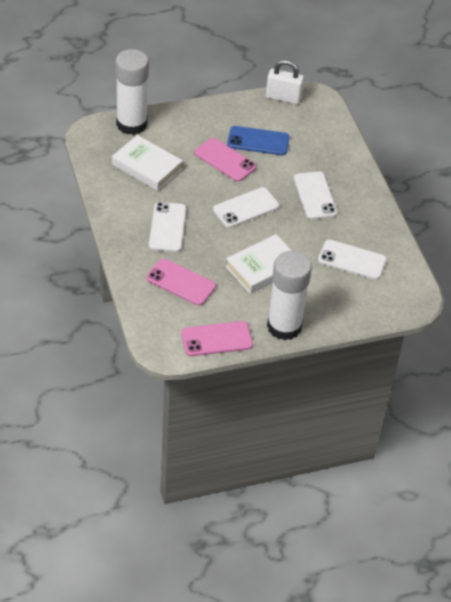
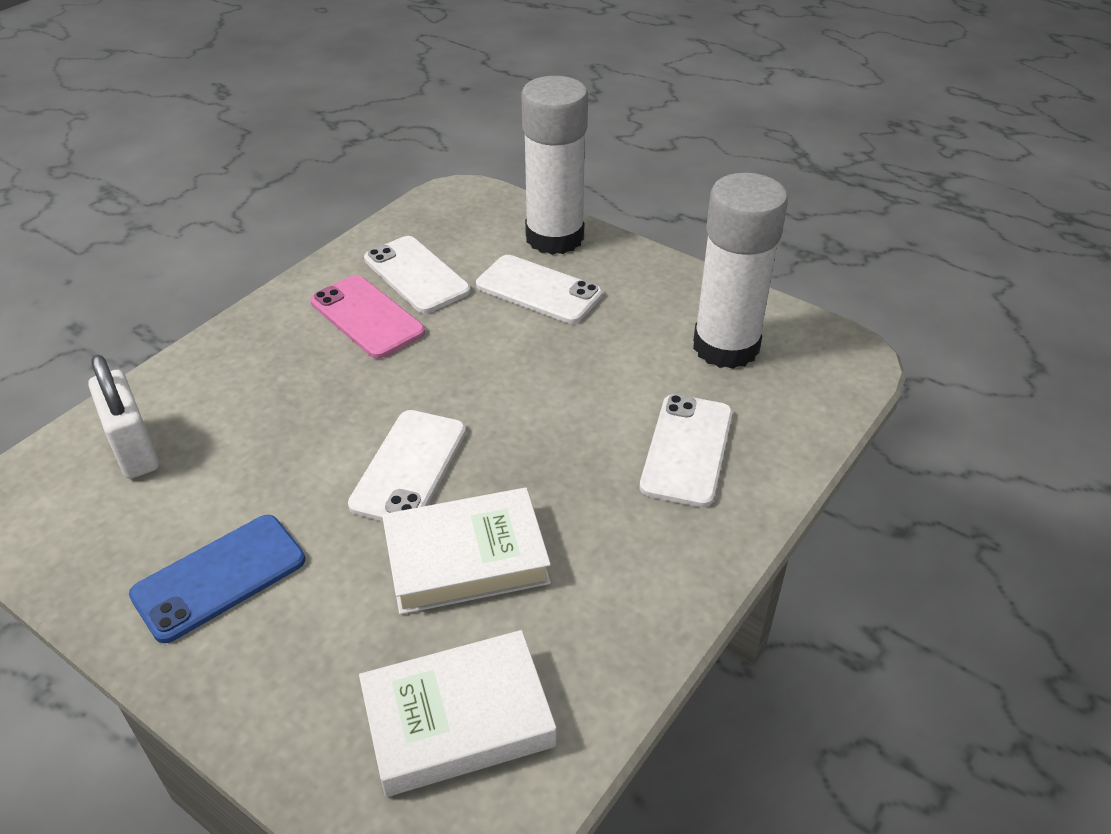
pink phone: 3 -> 1

